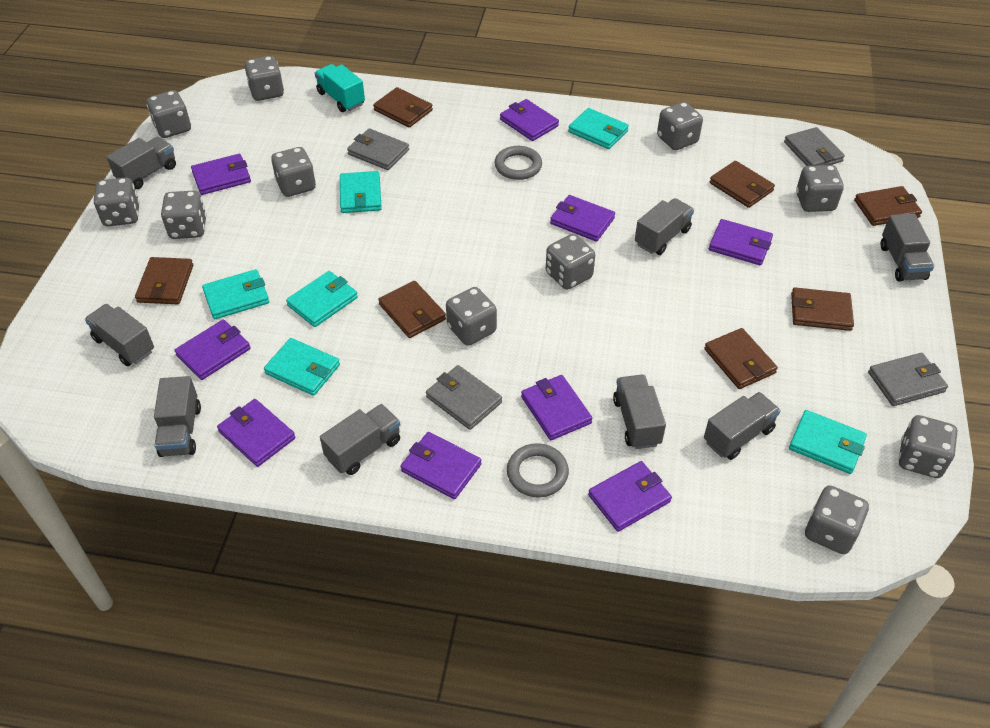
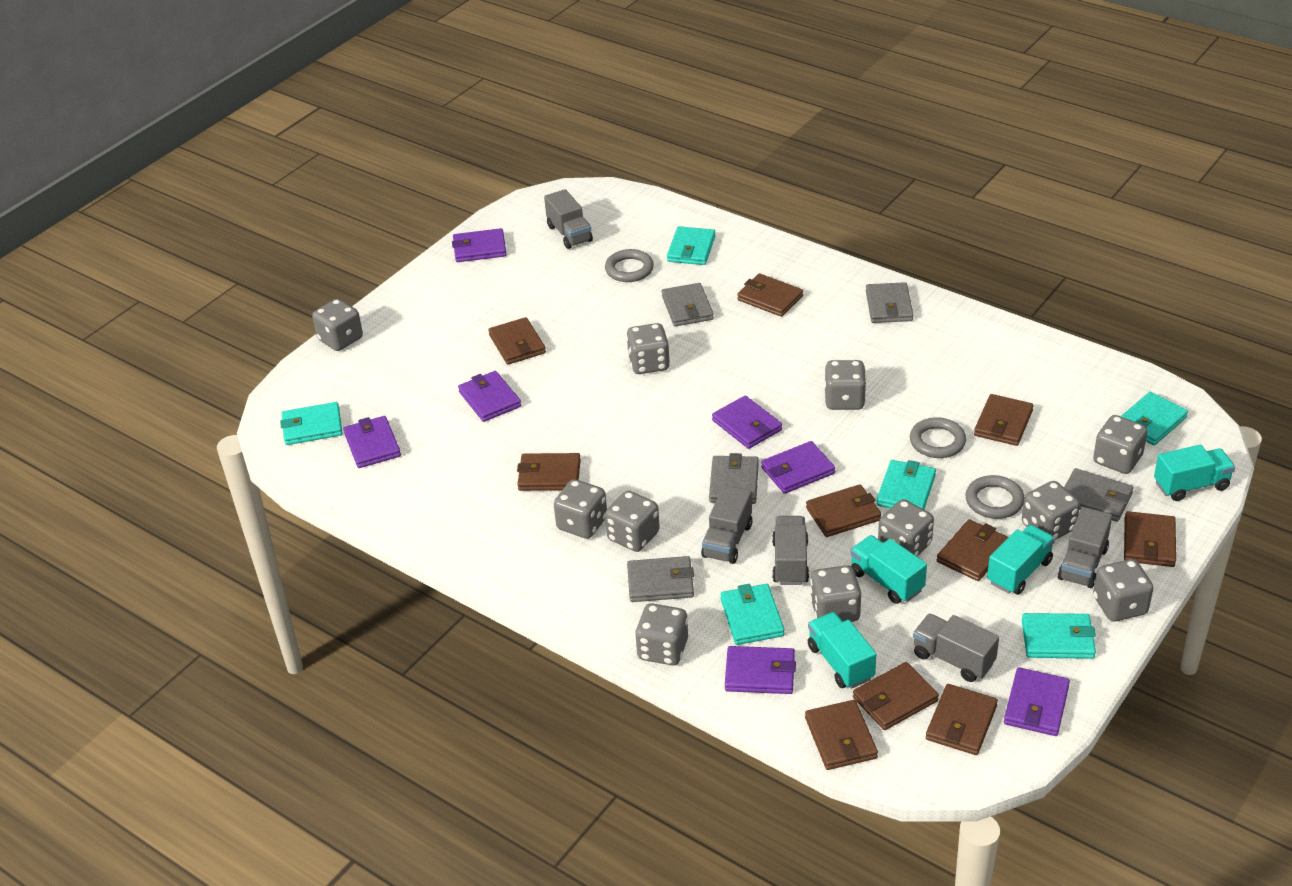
brown wallet: 7 -> 10
grey ring: 2 -> 3
grey truck: 8 -> 5
grey wallet: 4 -> 5
purple wallet: 9 -> 7
turquoise truck: 1 -> 4

